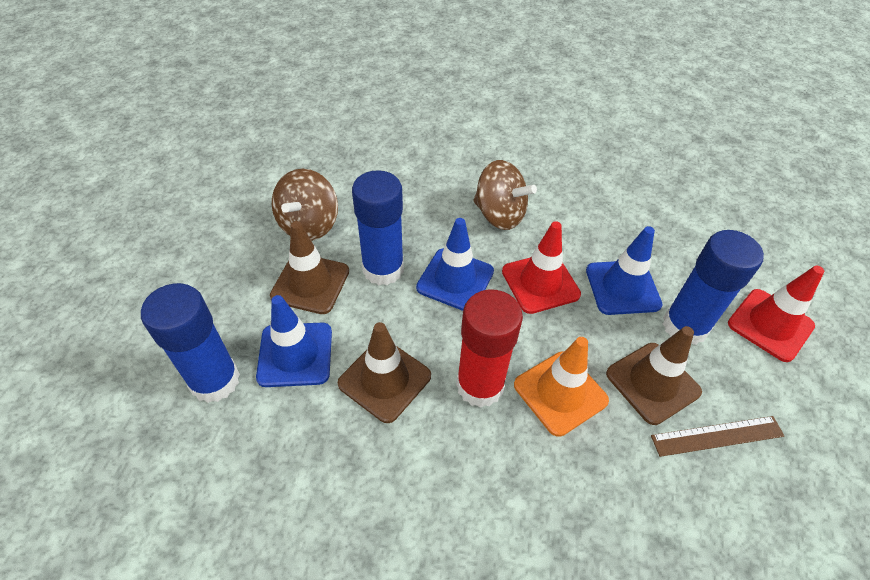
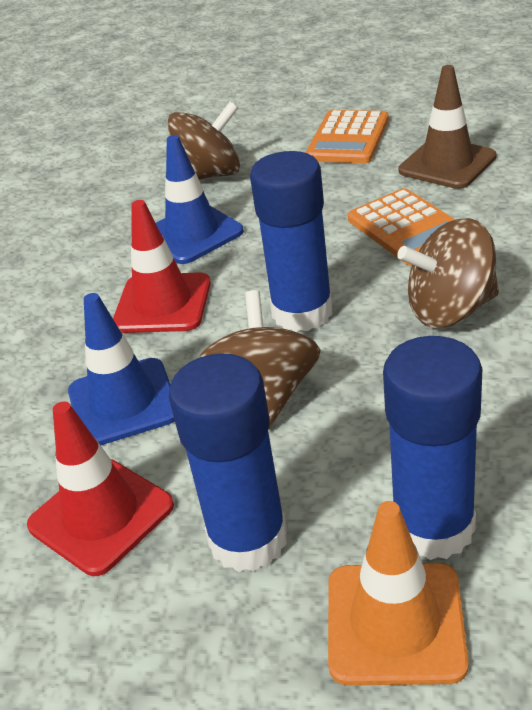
blue traffic cone: 3 -> 2
brown ruler: 1 -> 0
brown spinning top: 2 -> 3
brown traffic cone: 3 -> 1
orange calculator: 0 -> 2
red glue stick: 1 -> 0

